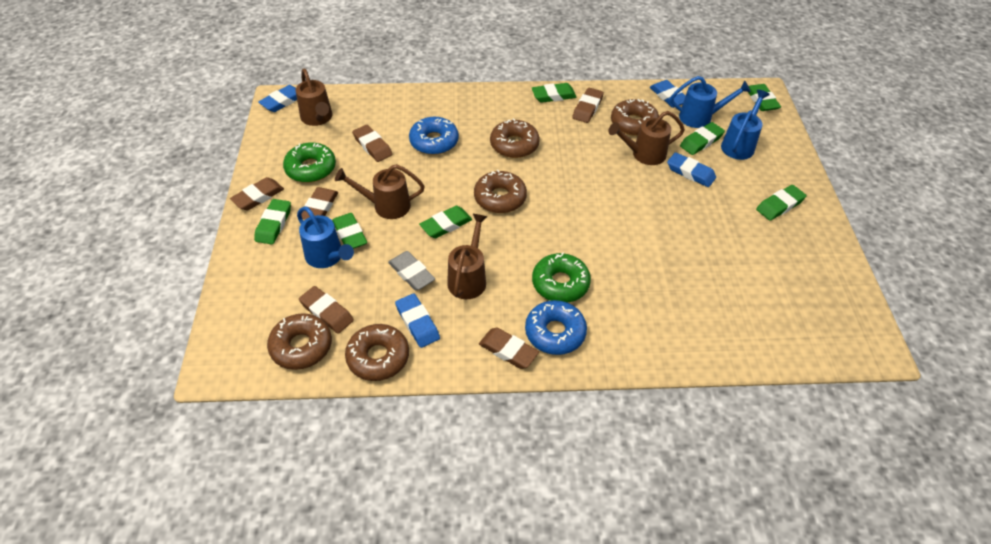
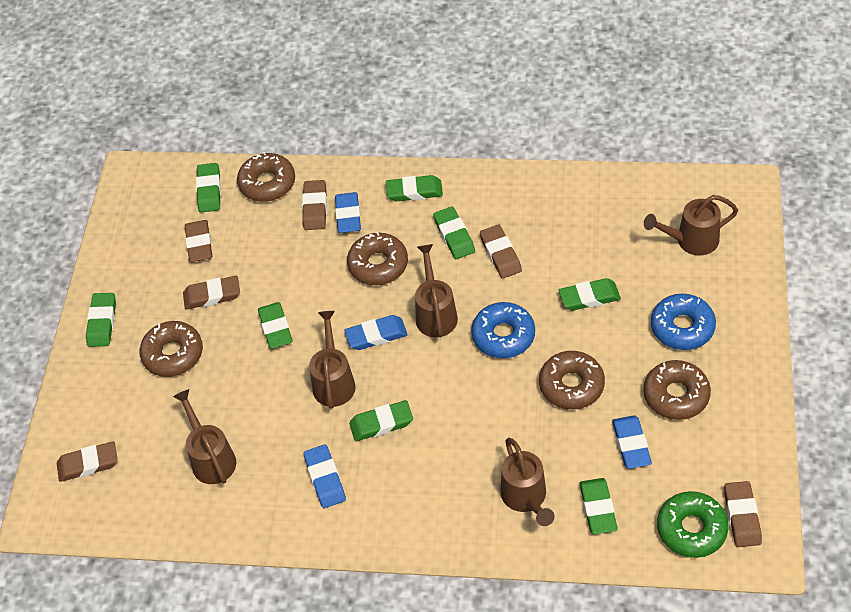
blue watering can: 3 -> 0
brown watering can: 4 -> 5
green donut: 2 -> 1
green eraser: 7 -> 8
grey eraser: 1 -> 0

